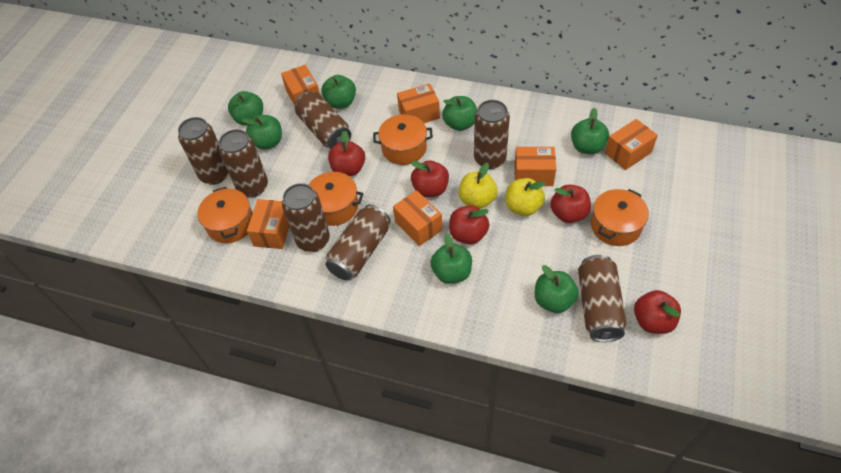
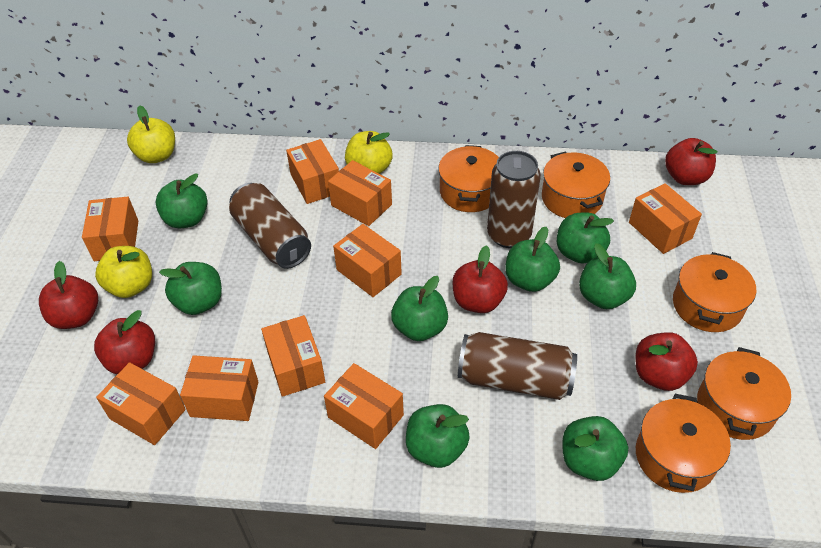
brown can: 7 -> 3
green apple: 7 -> 8
orange box: 6 -> 9
orange pot: 4 -> 5
yellow apple: 2 -> 3

